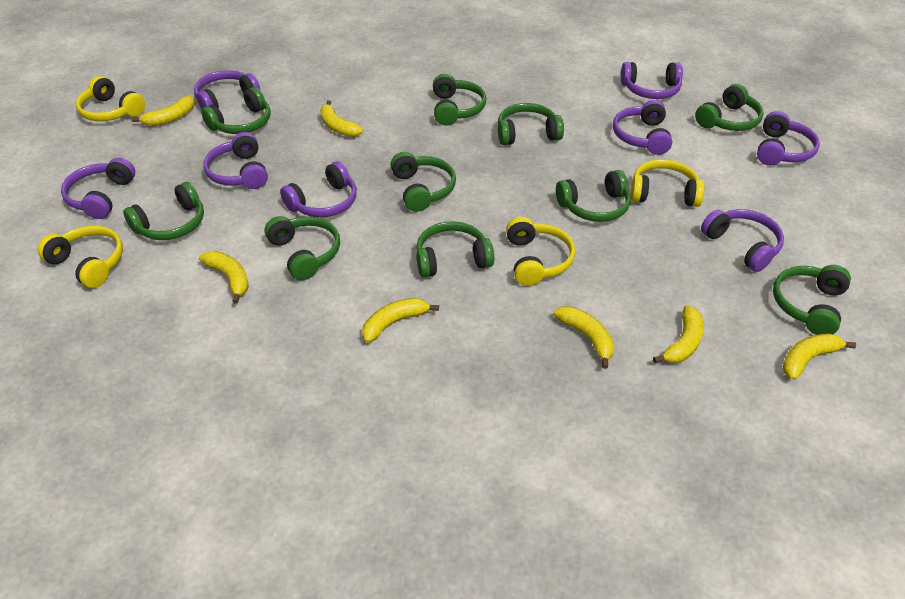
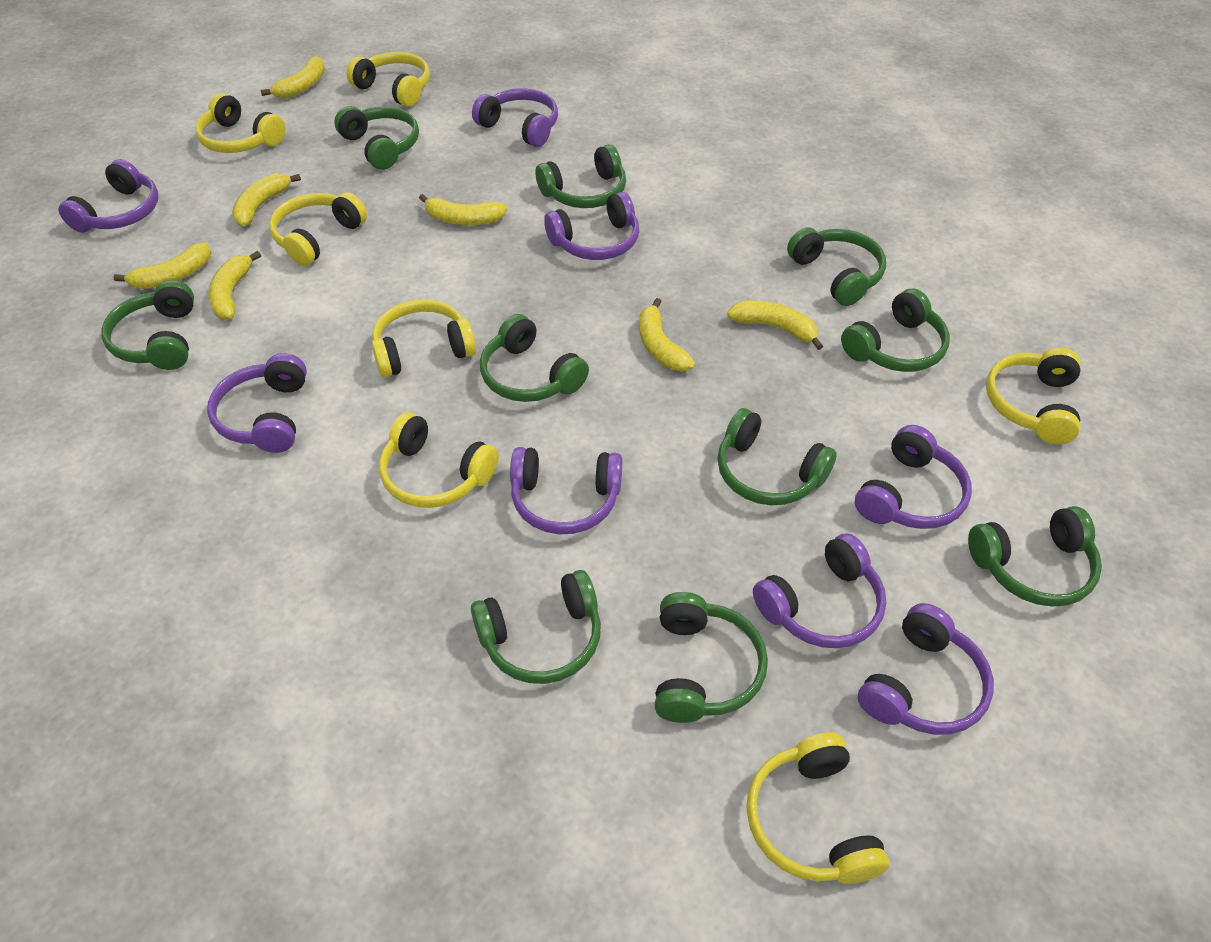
yellow headphones: 4 -> 7

